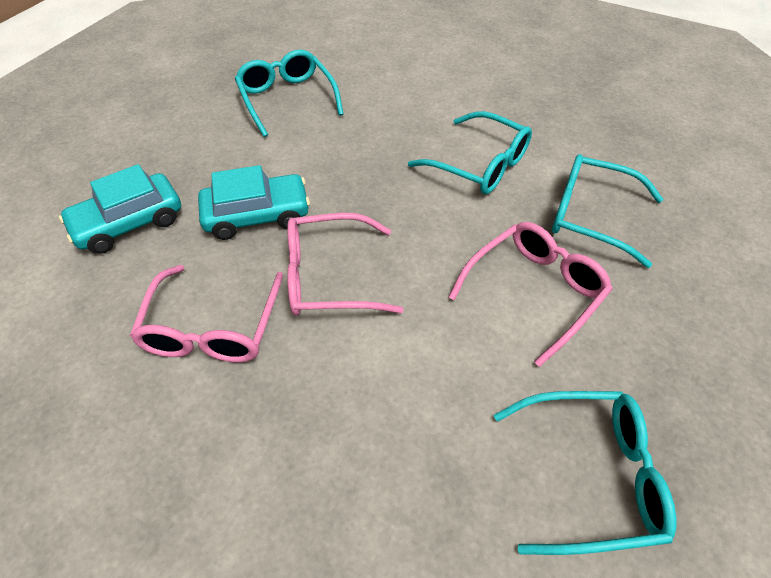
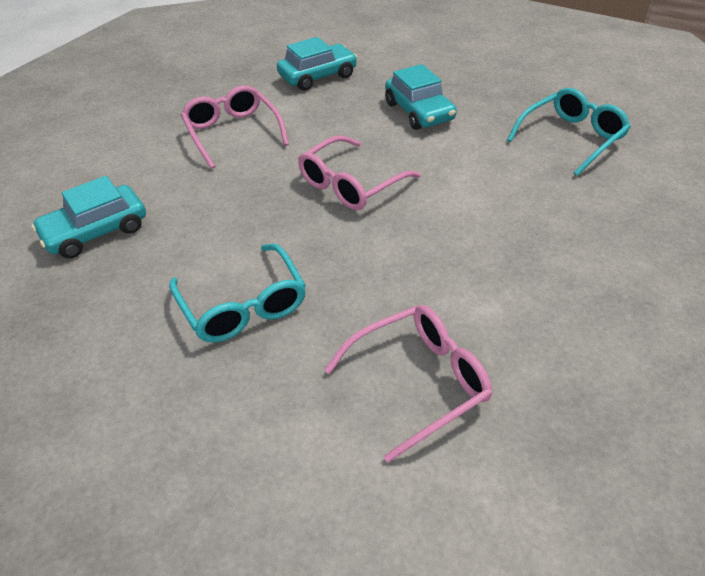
turquoise car: 2 -> 3
turquoise glasses: 4 -> 2

